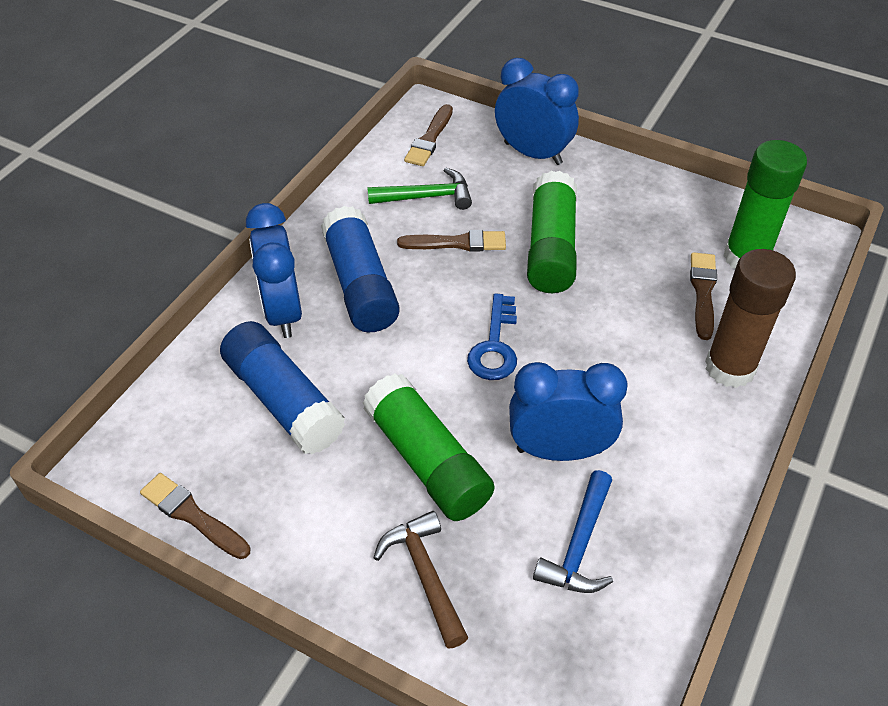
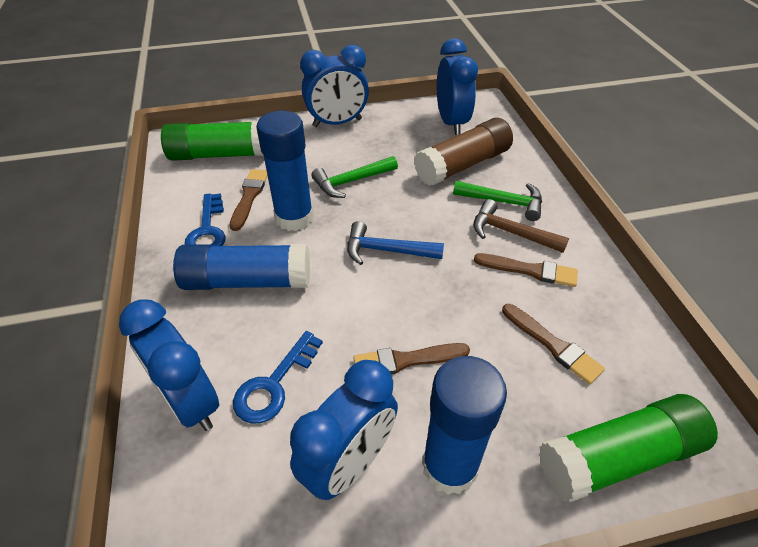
blue clock: 3 -> 4
blue glue stick: 2 -> 3
blue key: 1 -> 2
green glue stick: 3 -> 2
green hammer: 1 -> 2

